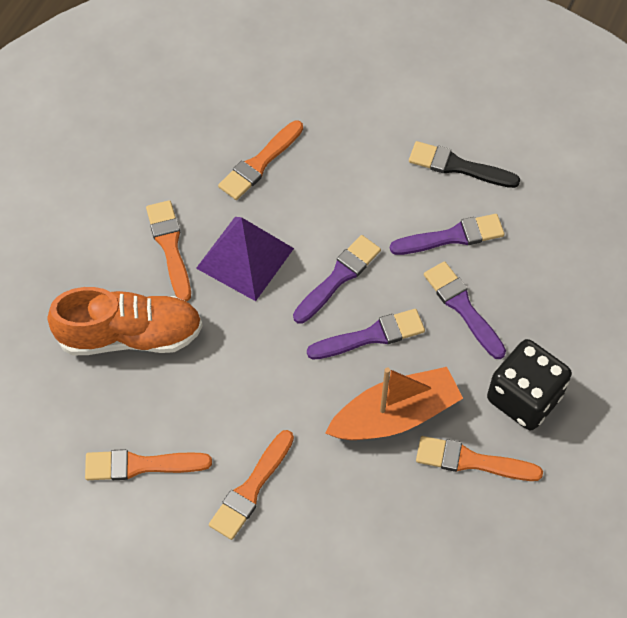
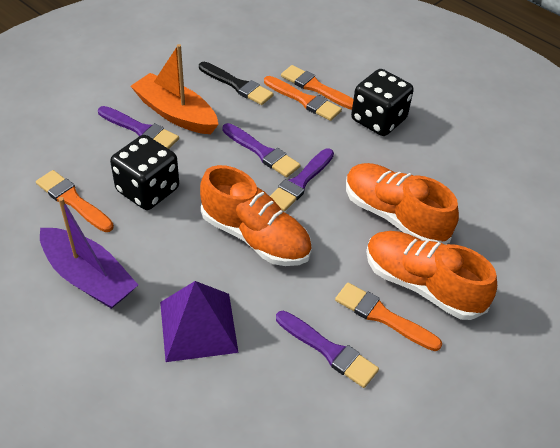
black dice: 1 -> 2
orange brush: 5 -> 4
orange shoe: 1 -> 3
purple boat: 0 -> 1

